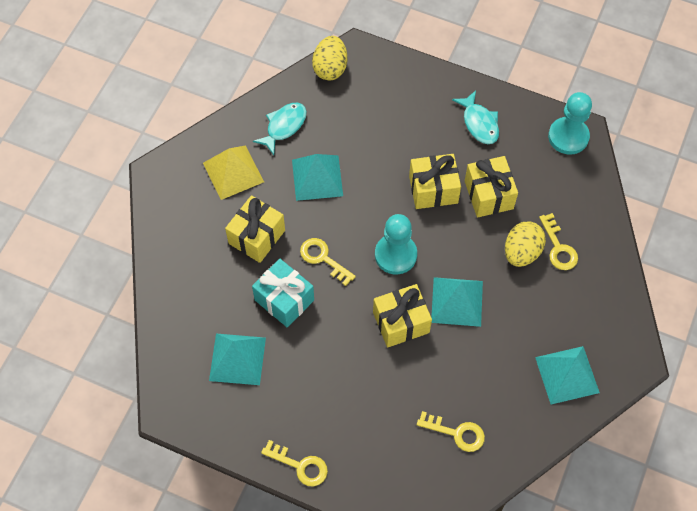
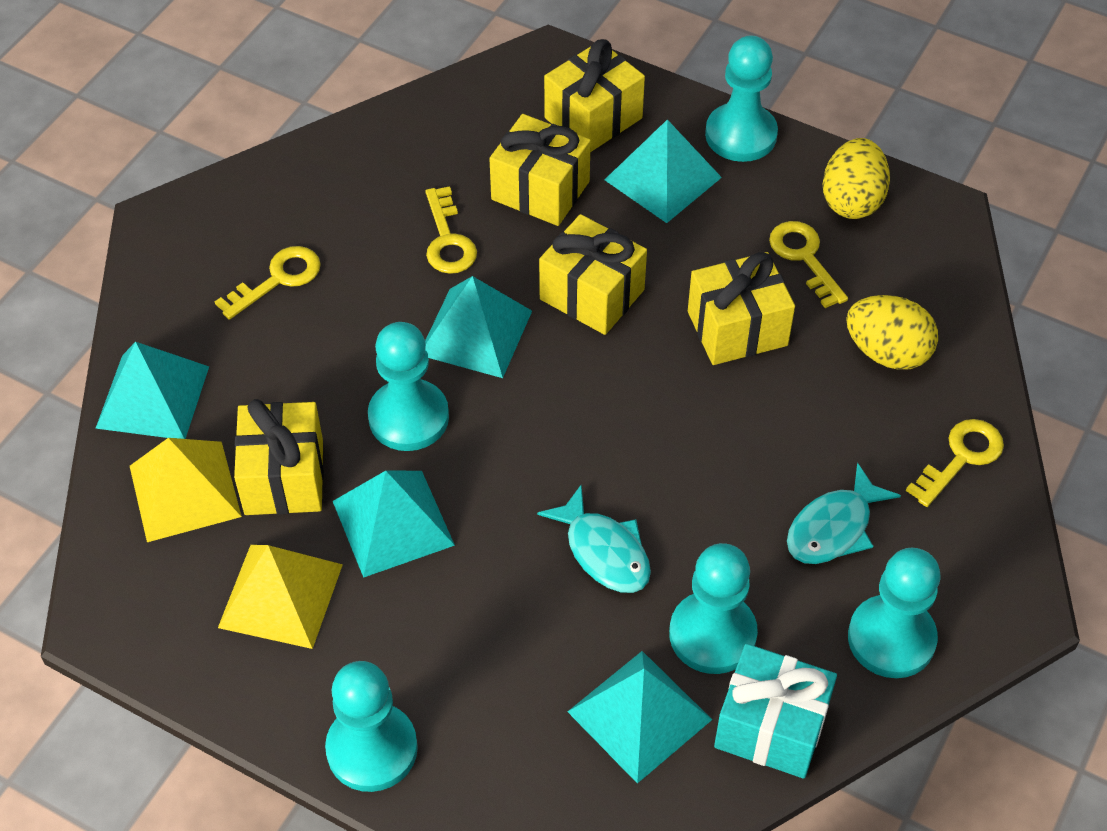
turquoise pawn: 2 -> 5
turquoise pyramid: 4 -> 5
yellow gift: 4 -> 5
yellow pyramid: 1 -> 2

